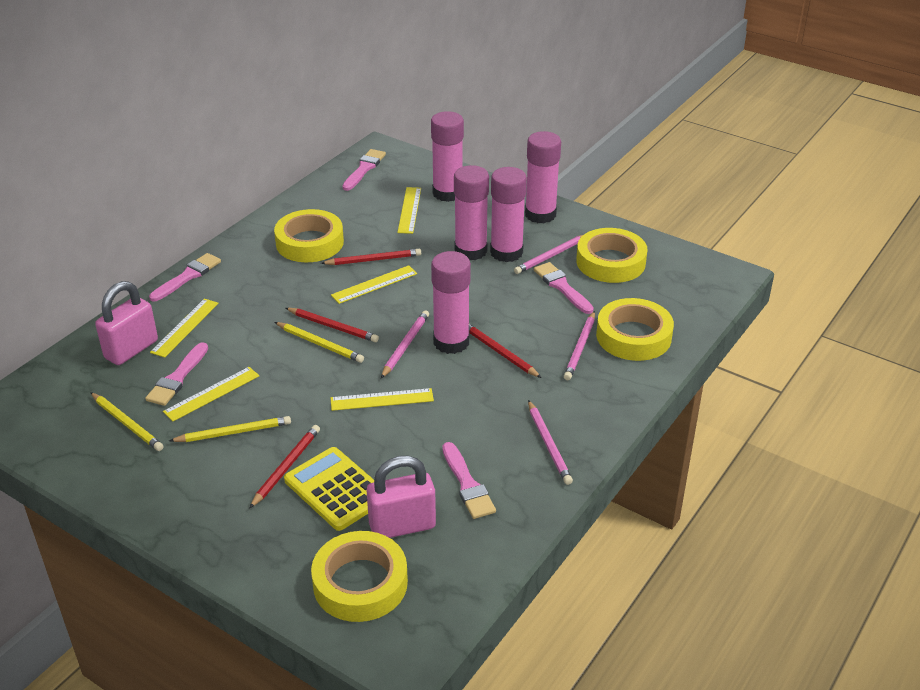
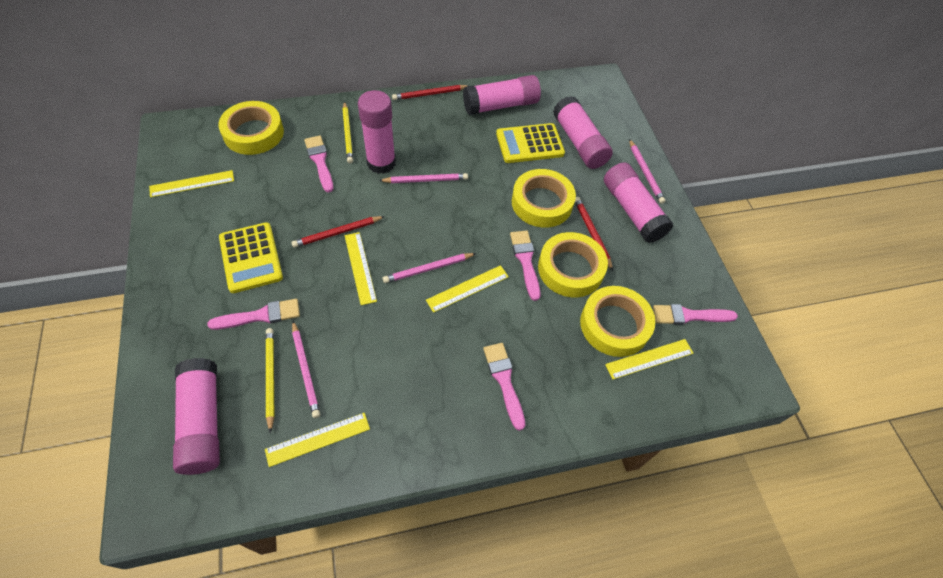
pink padlock: 2 -> 0
red pencil: 4 -> 3
yellow calculator: 1 -> 2
yellow pencil: 3 -> 2

